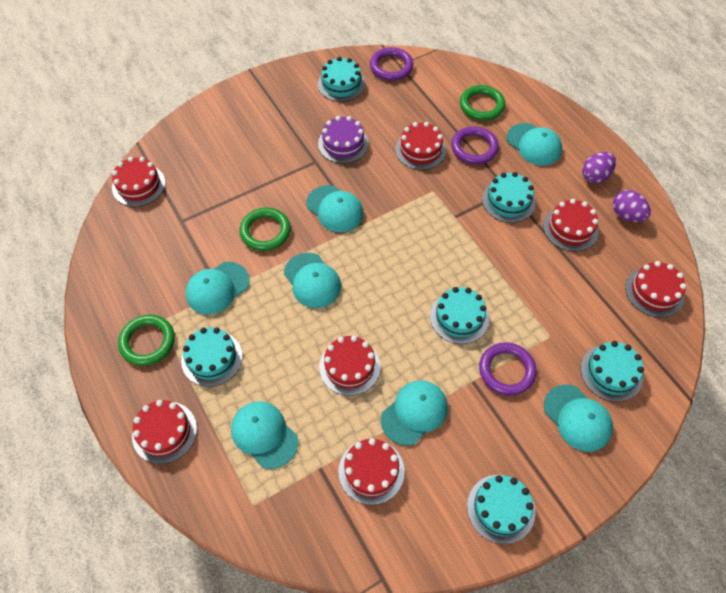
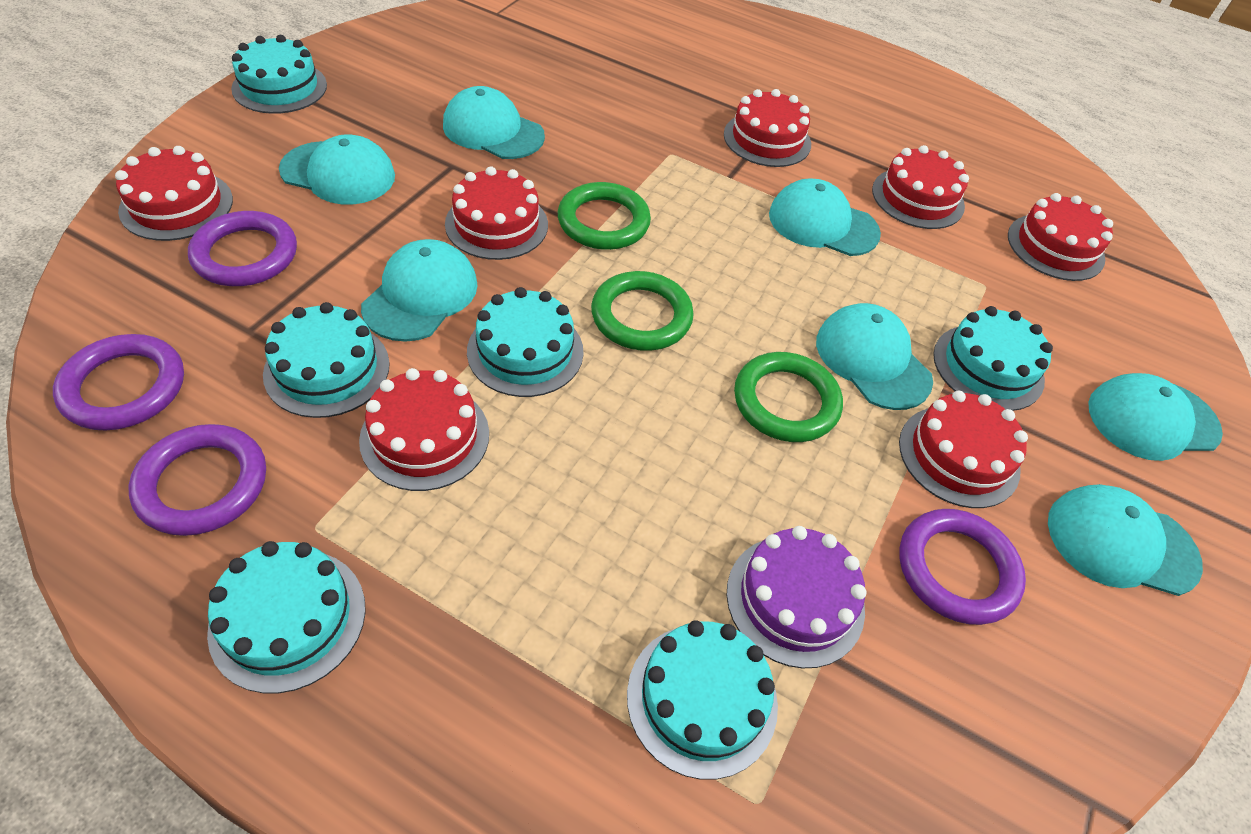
purple egg: 2 -> 0
purple ring: 3 -> 4

